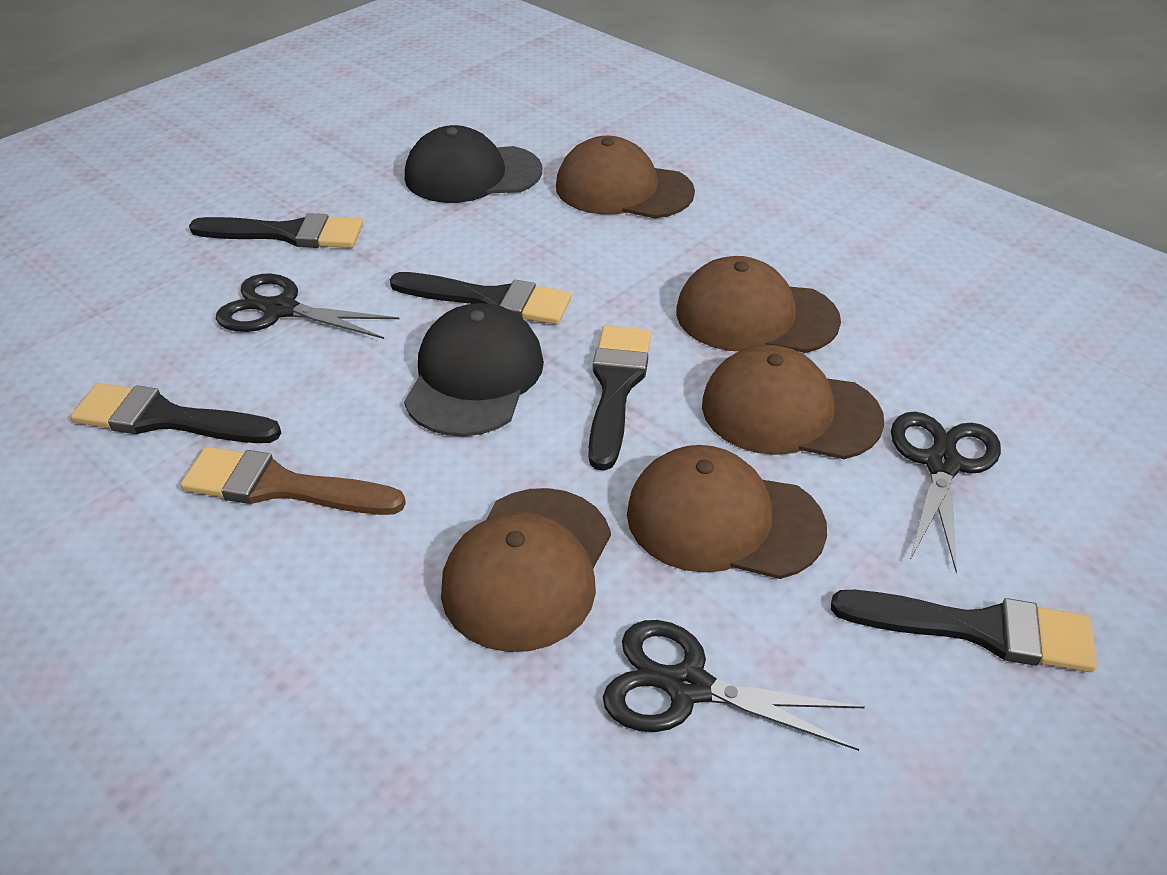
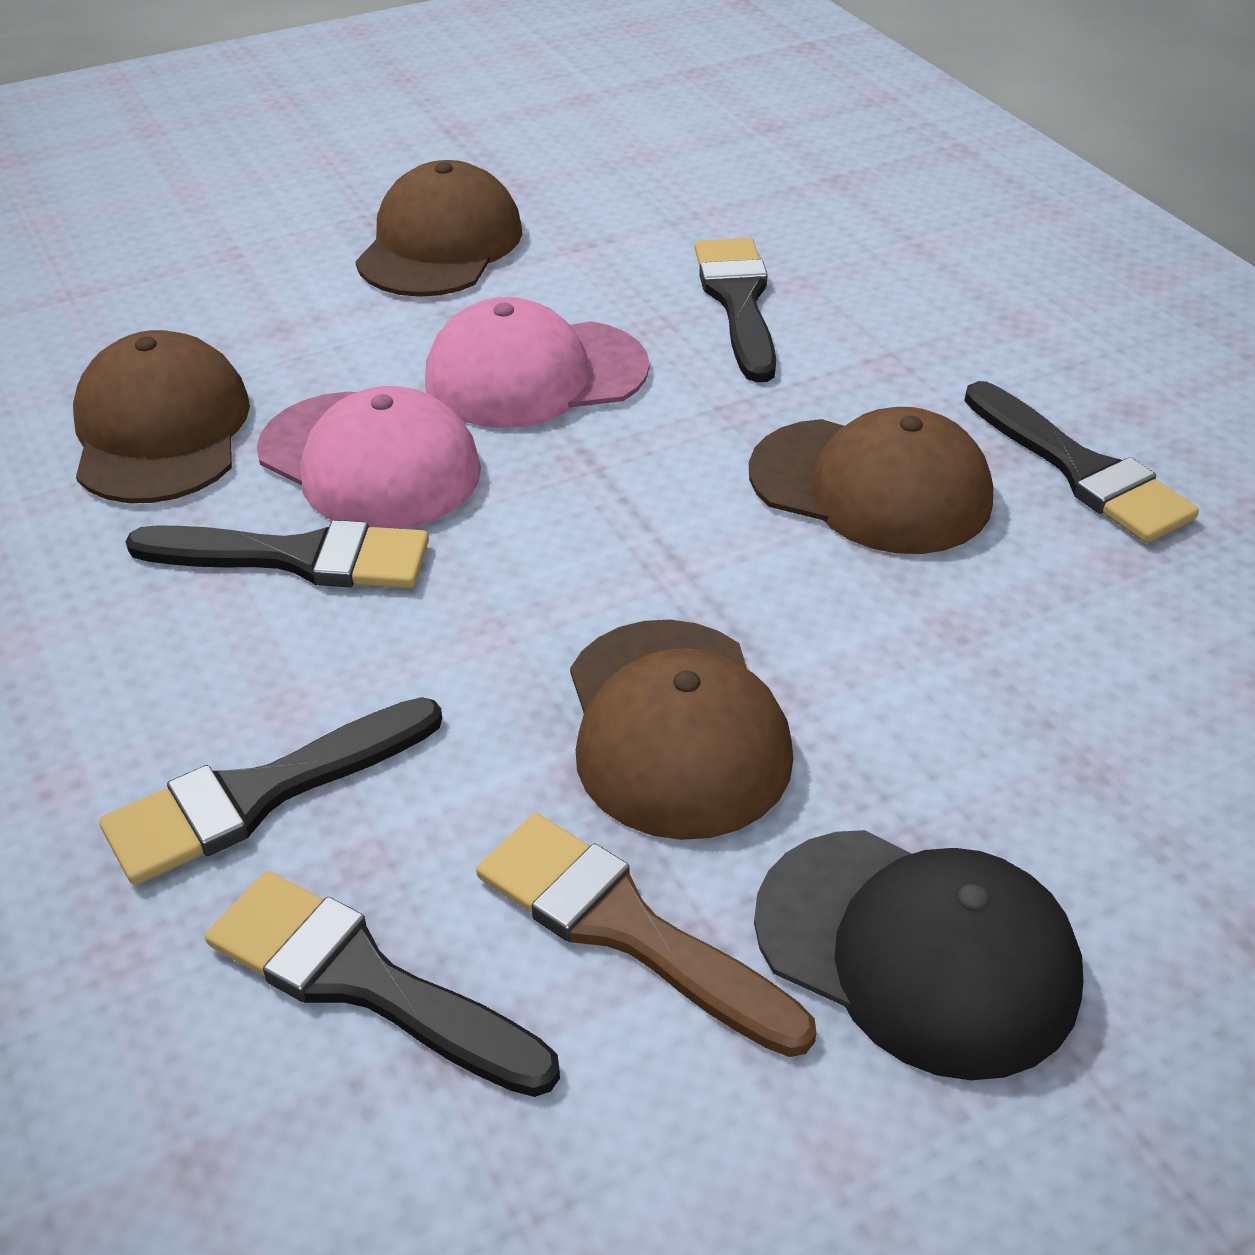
black cap: 2 -> 1
black scissors: 3 -> 0
brown cap: 5 -> 4
pink cap: 0 -> 2

